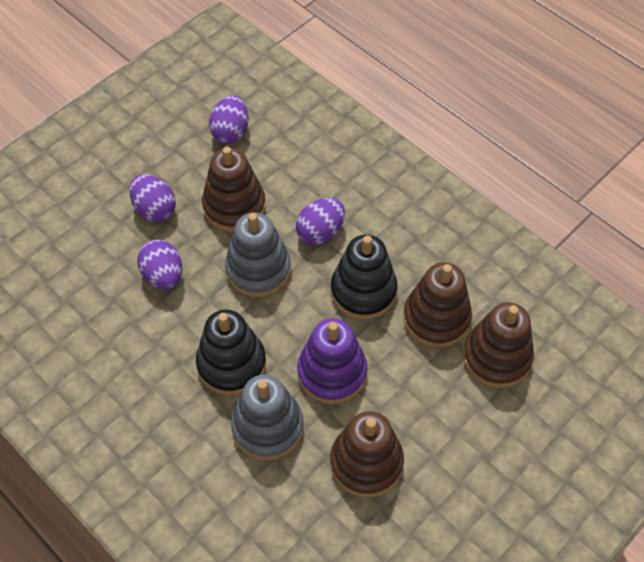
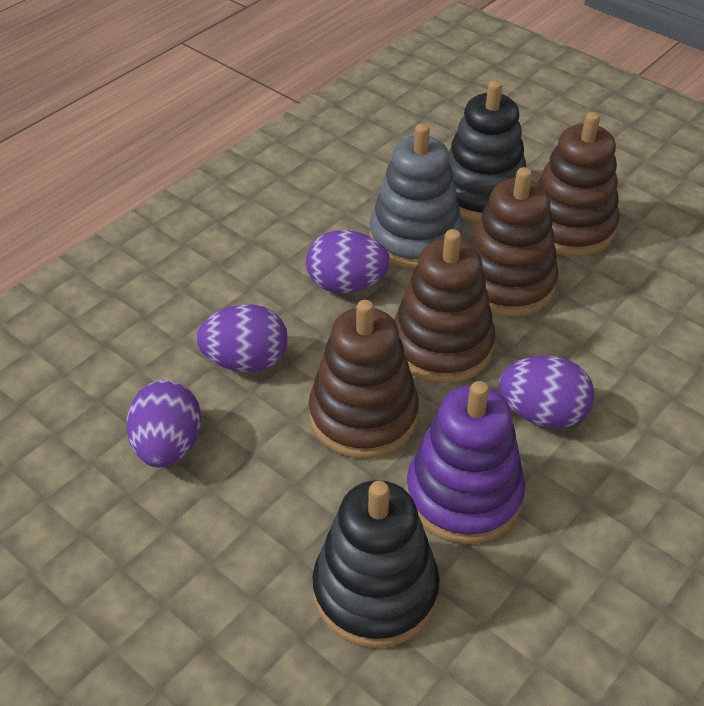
grey stacking toy: 2 -> 1

